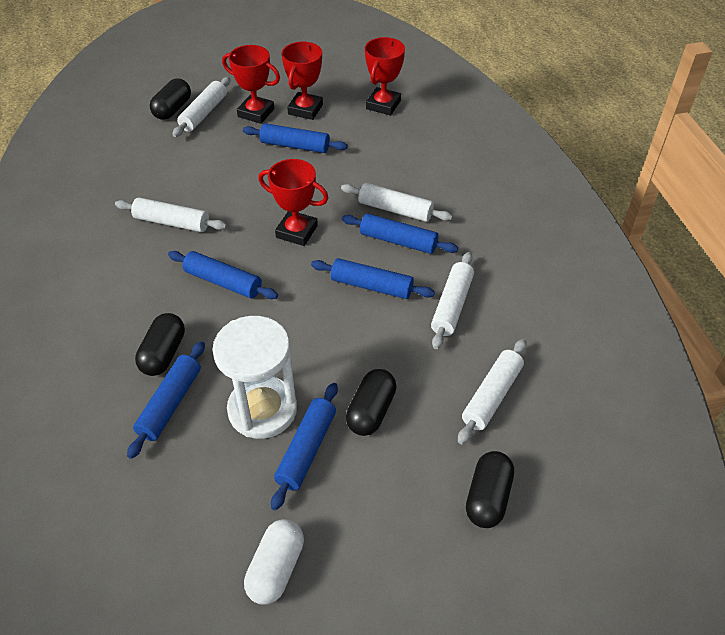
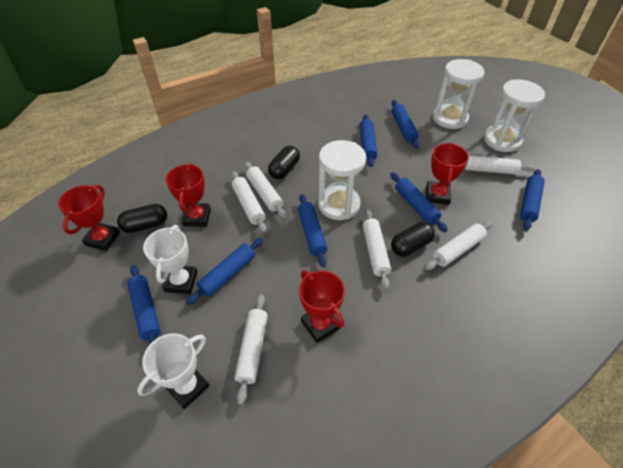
black capsule: 4 -> 3
blue rolling pin: 6 -> 7
white capsule: 1 -> 0
white hourglass: 1 -> 3
white rolling pin: 5 -> 6
white trophy: 0 -> 2

